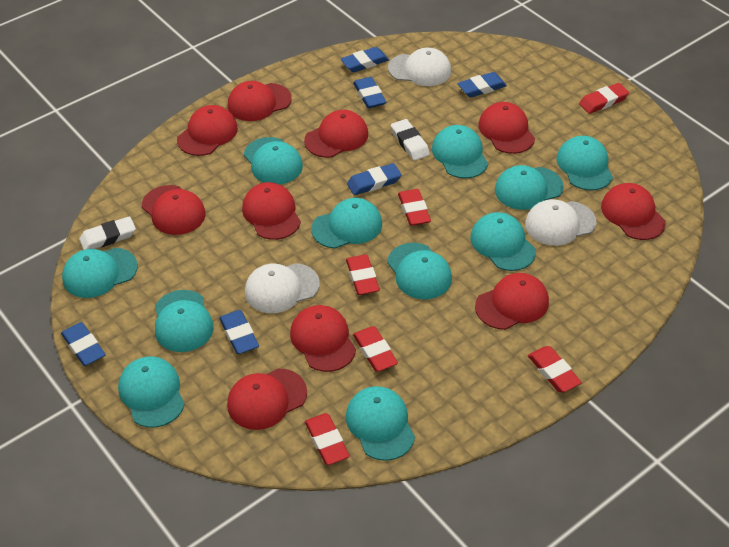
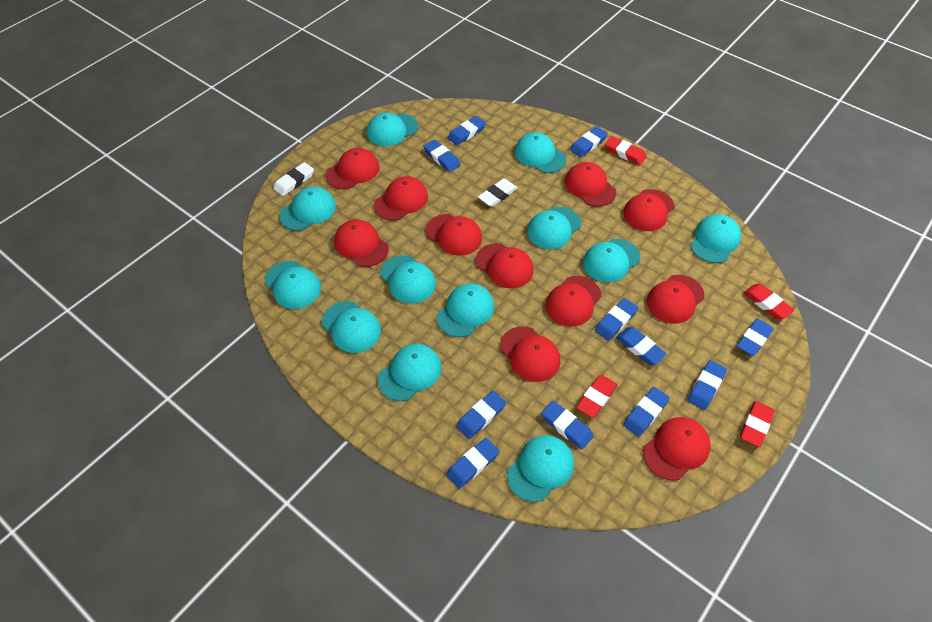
blue eraser: 6 -> 11
red cap: 10 -> 11
red eraser: 6 -> 4
turquoise cap: 11 -> 12
white cap: 3 -> 0

